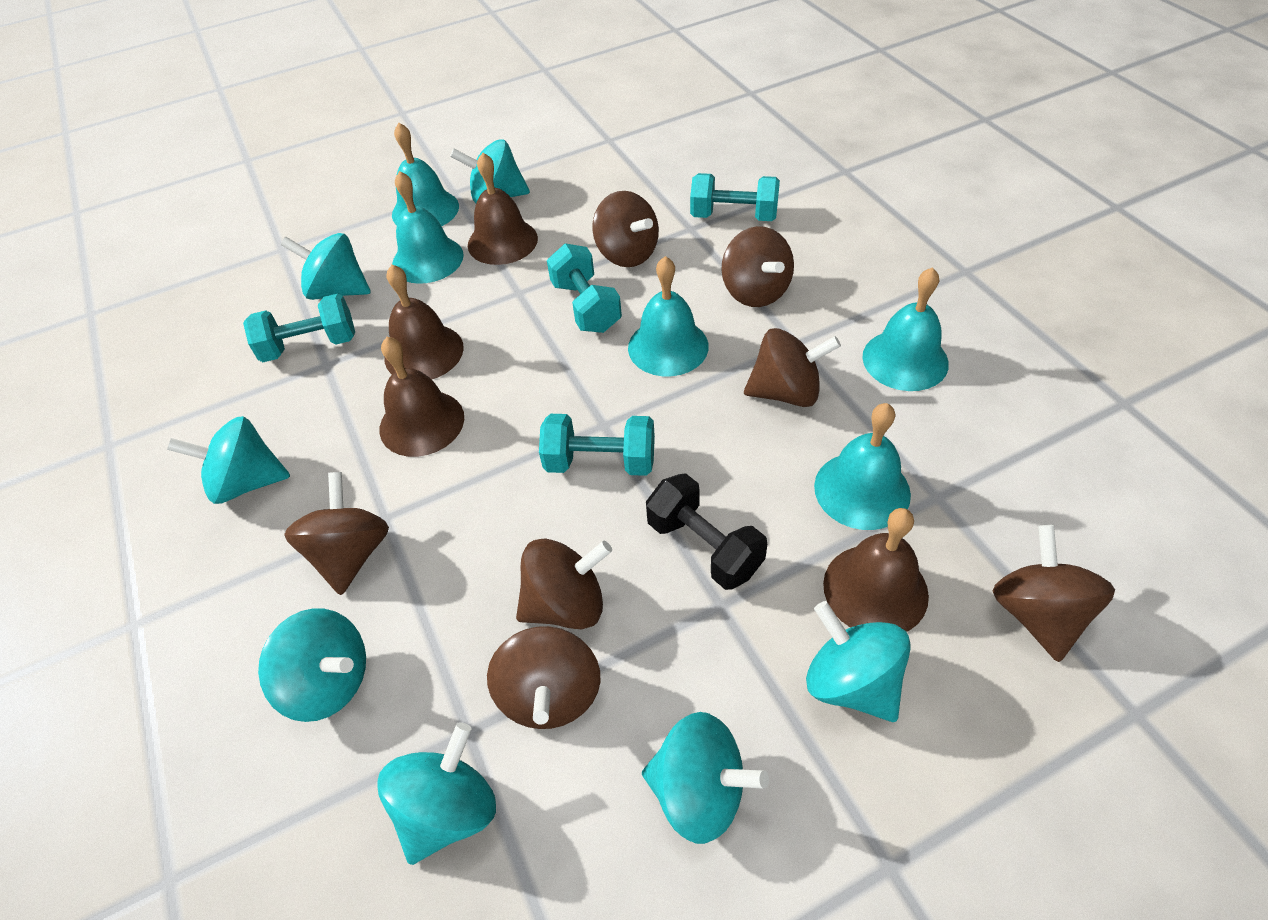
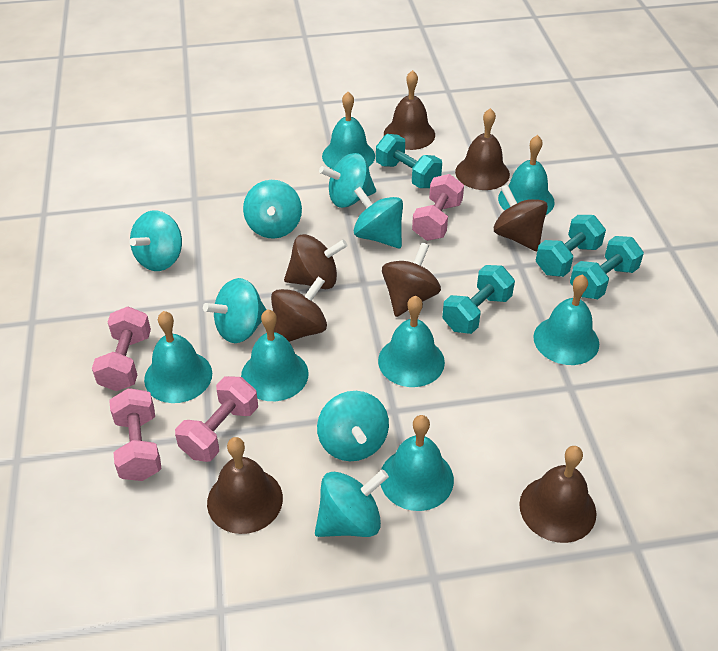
black dumbbell: 1 -> 0
brown spinning top: 7 -> 4
pink dumbbell: 0 -> 4
turquoise bell: 5 -> 7

